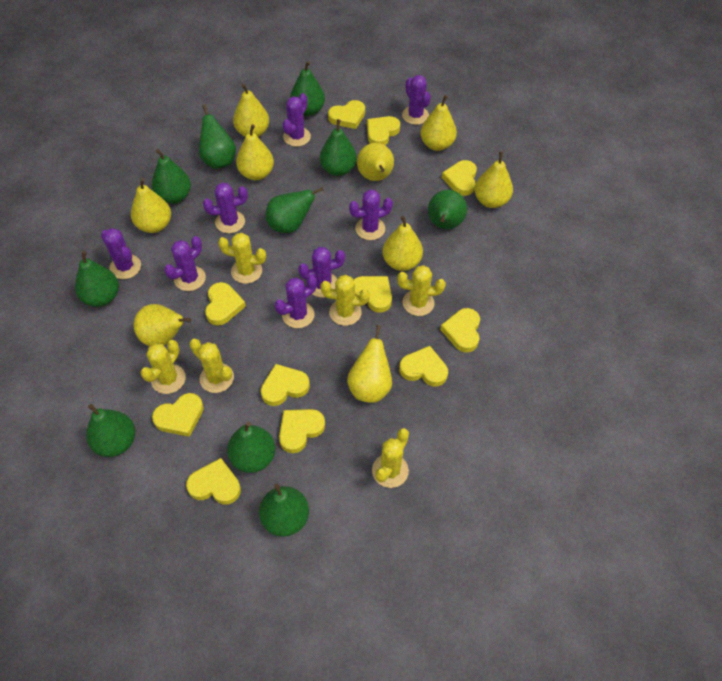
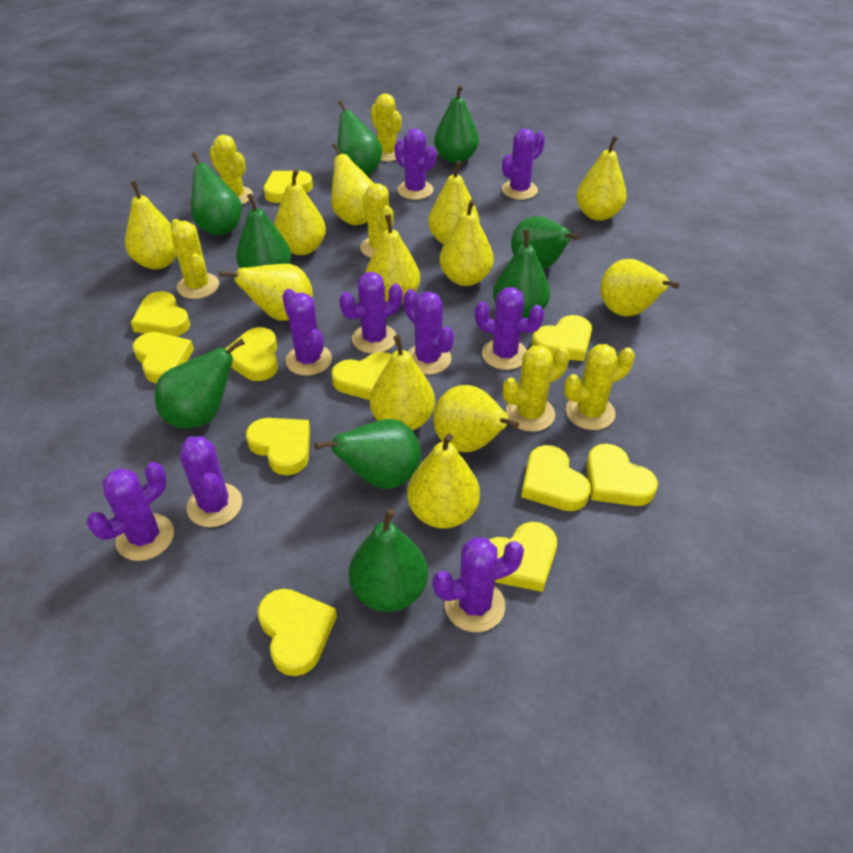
green pear: 10 -> 9
purple cactus: 8 -> 9
yellow pear: 9 -> 12

